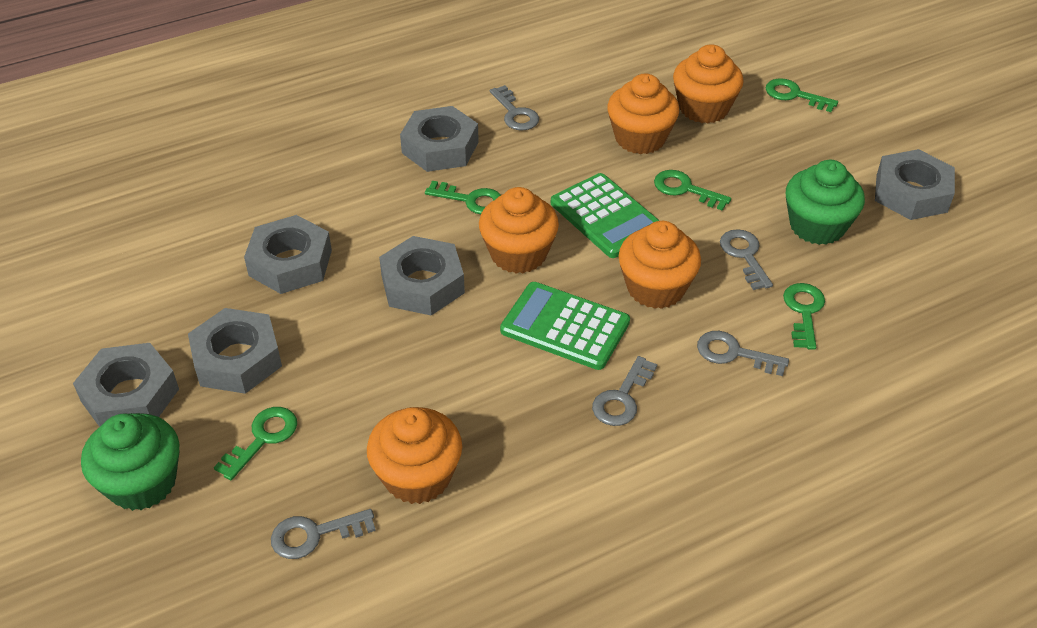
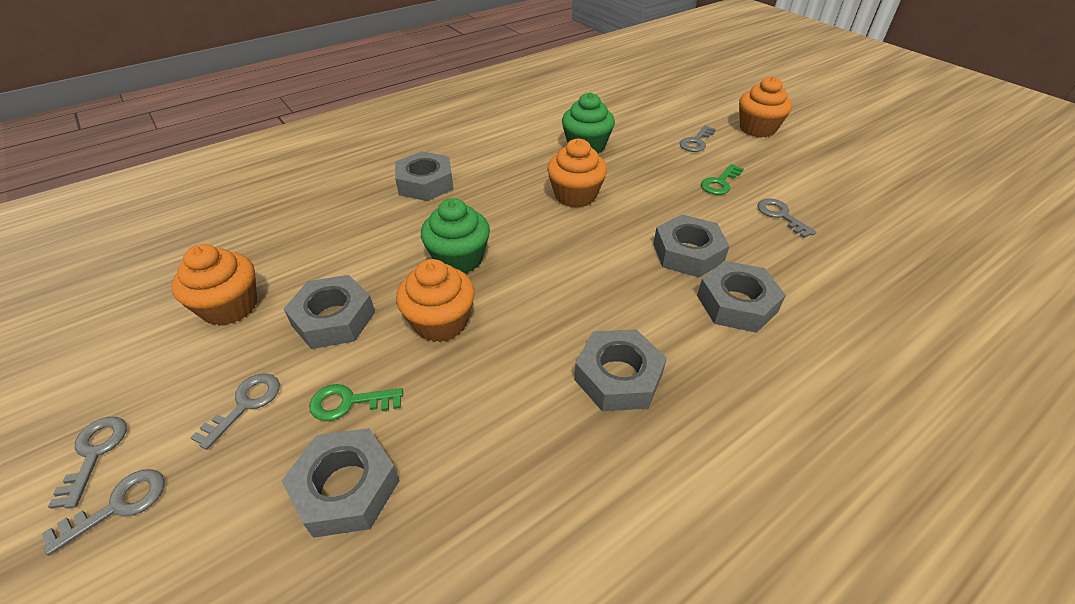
green calculator: 2 -> 0
green key: 5 -> 2
orange cupcake: 5 -> 4

